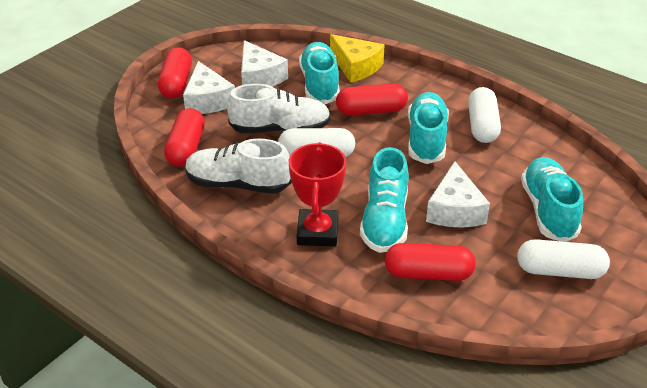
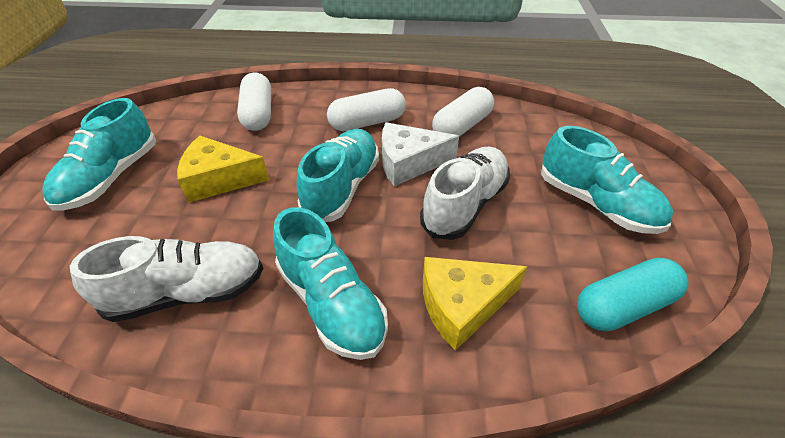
red capsule: 4 -> 0
red trophy: 1 -> 0
turquoise capsule: 0 -> 1
white cheese: 3 -> 1
yellow cheese: 1 -> 2

